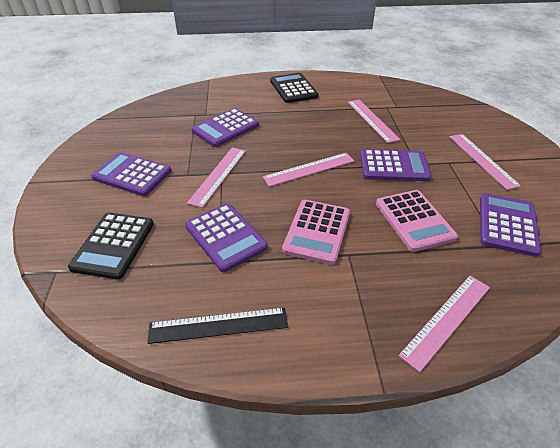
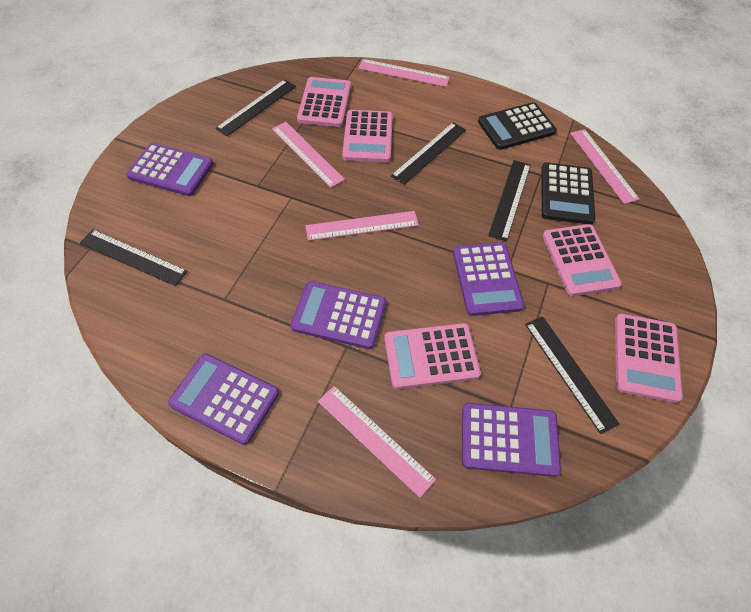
black ruler: 1 -> 5
pink calculator: 2 -> 5

